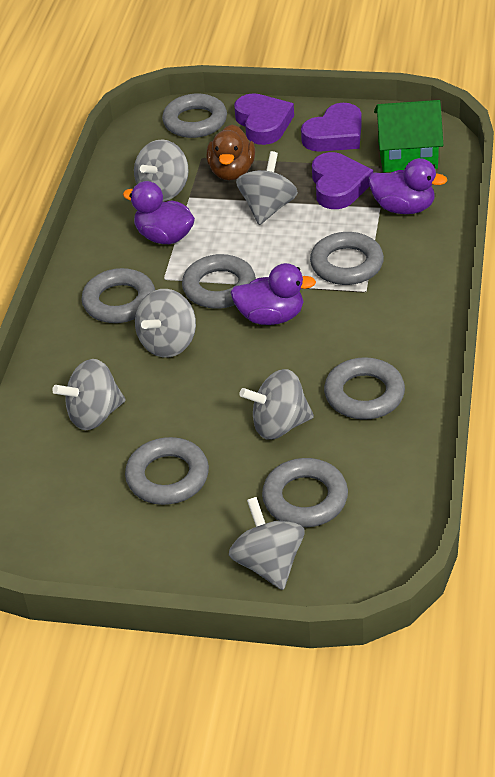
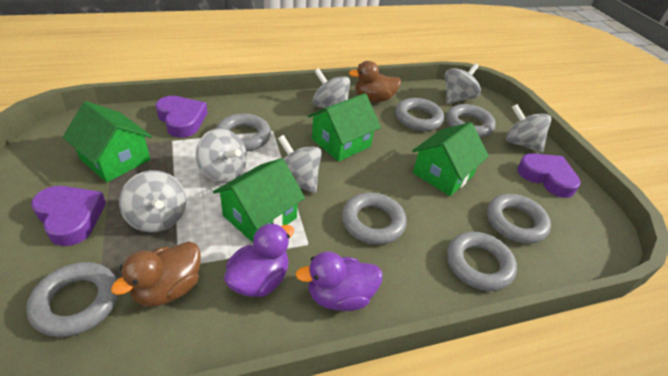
brown duck: 1 -> 2
green house: 1 -> 4
purple duck: 3 -> 2

